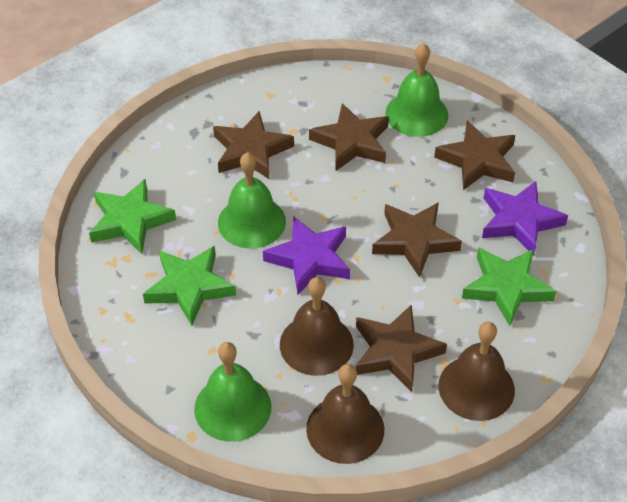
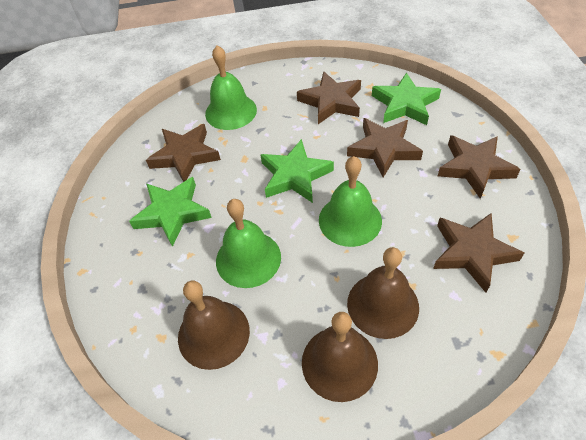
purple star: 2 -> 0

